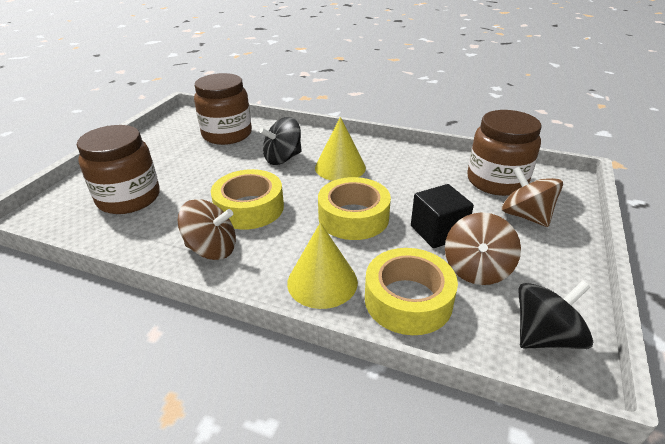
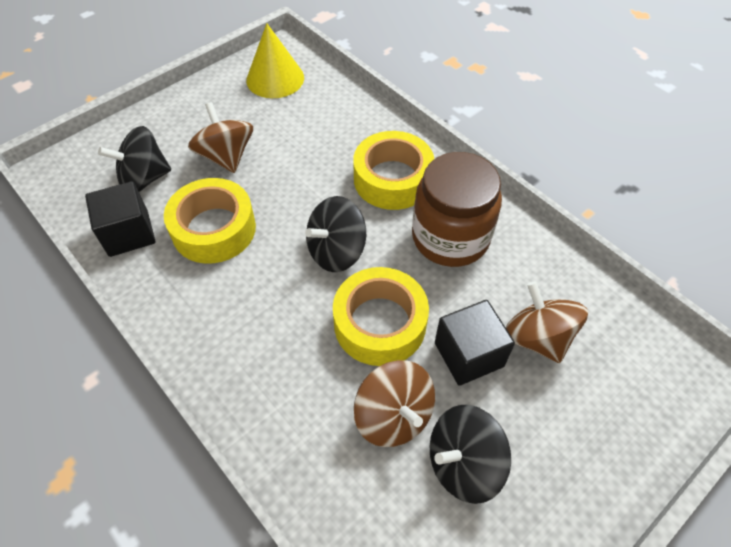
black cube: 1 -> 2
black spinning top: 2 -> 3
brown jar: 3 -> 1
yellow cone: 2 -> 1

